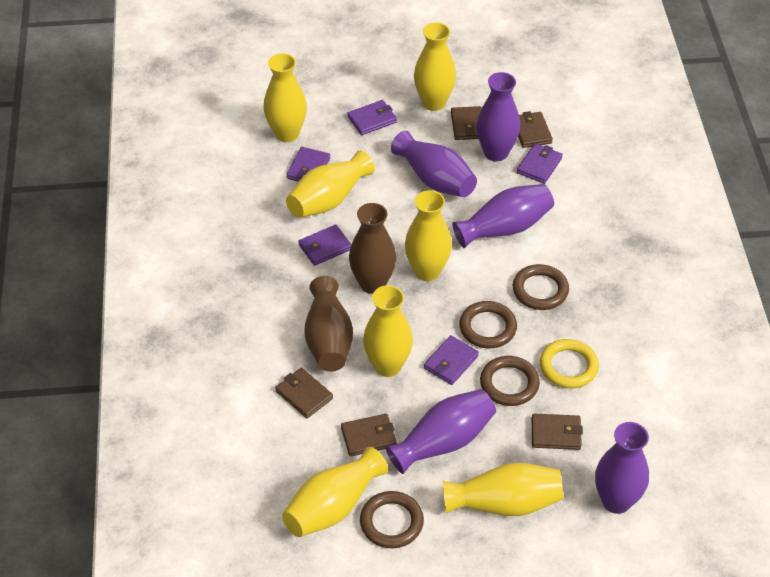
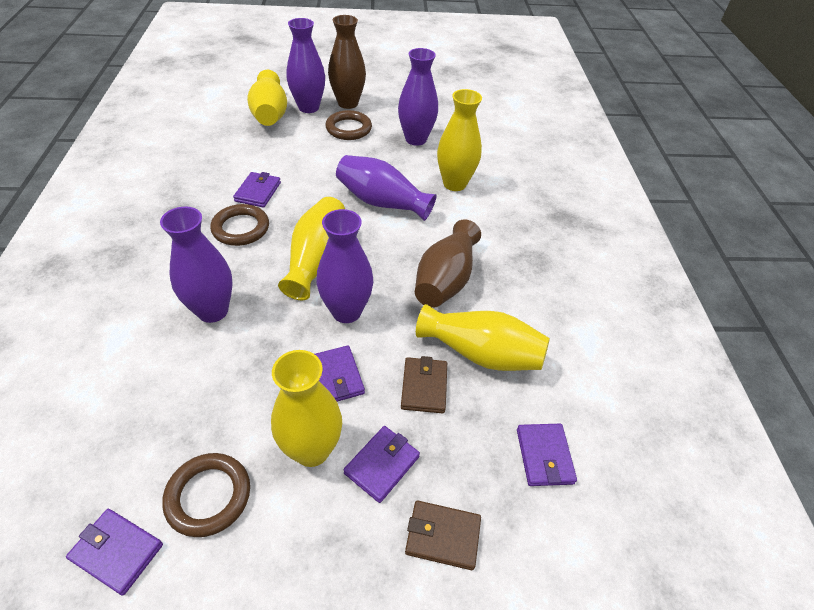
brown ring: 4 -> 3
brown wallet: 5 -> 2
yellow ring: 1 -> 0
yellow vase: 7 -> 5

